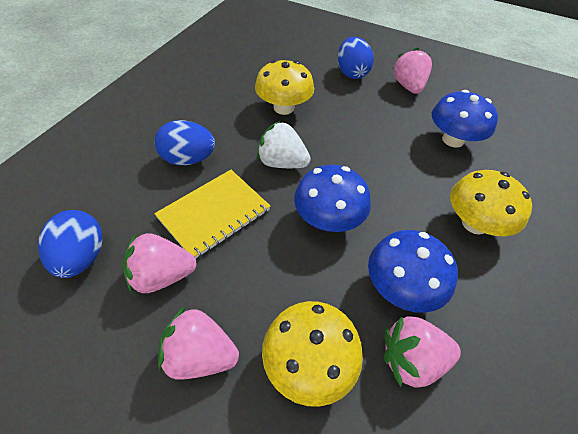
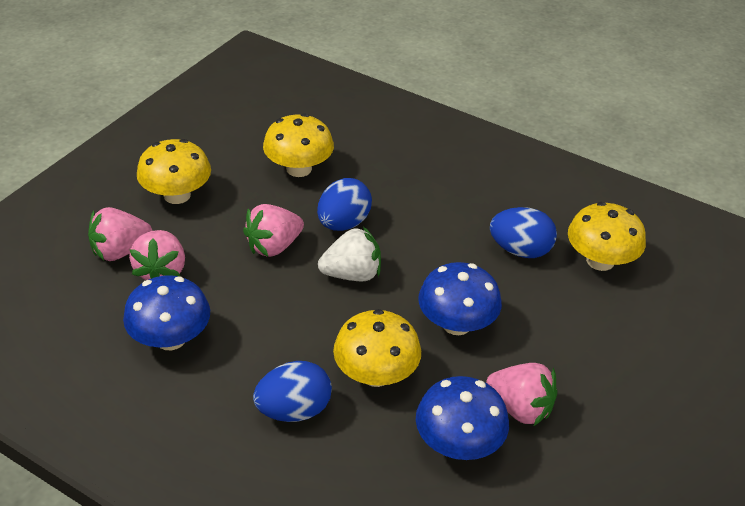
yellow mushroom: 3 -> 4
yellow notebook: 1 -> 0

